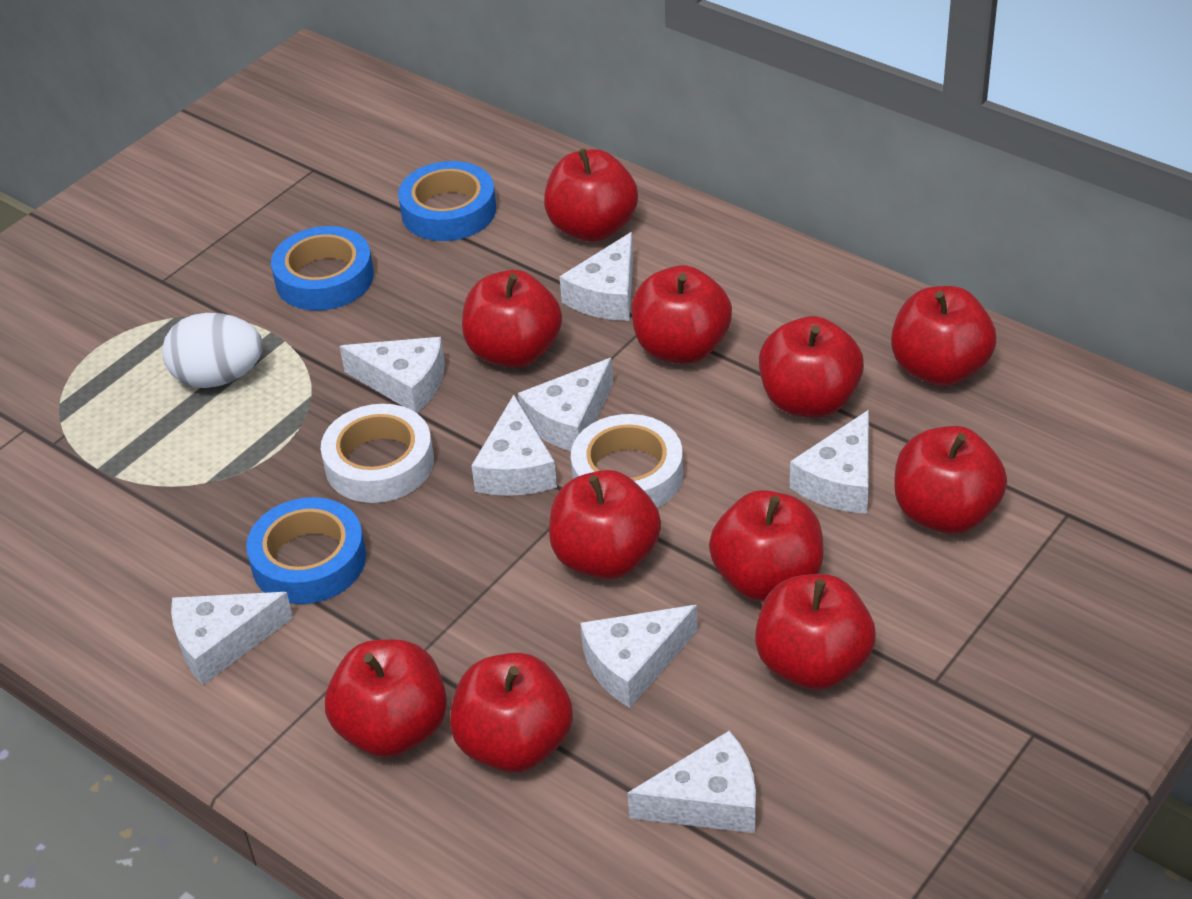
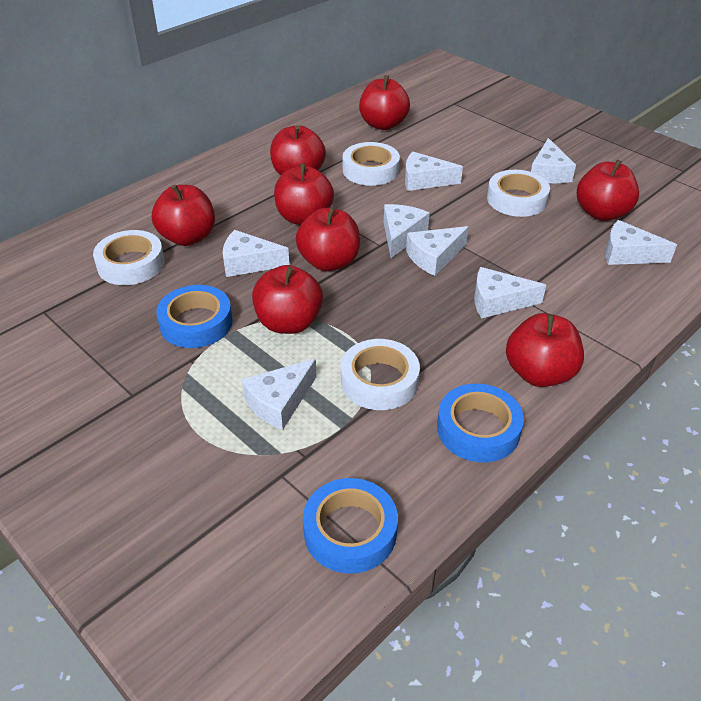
red apple: 11 -> 8
white egg: 1 -> 0
white tape: 2 -> 4

